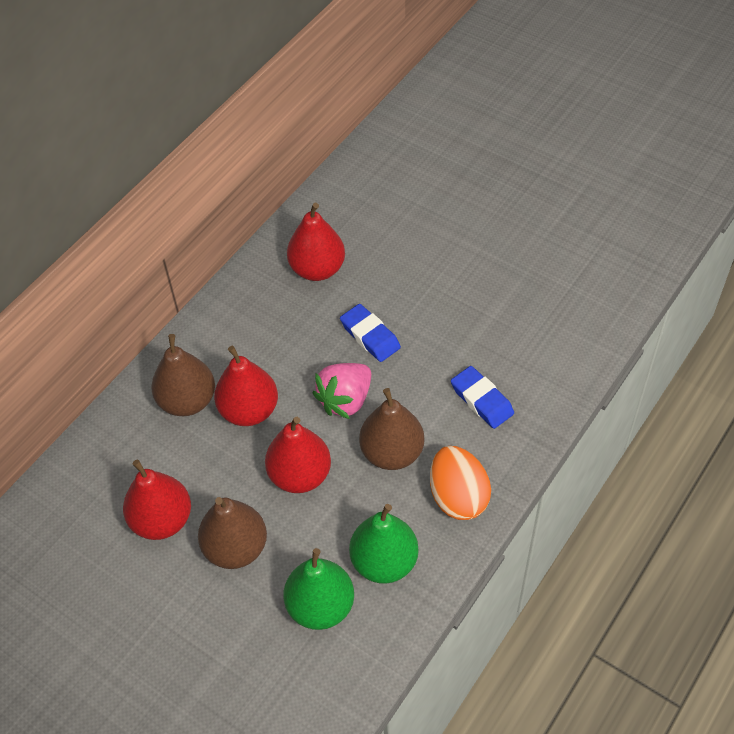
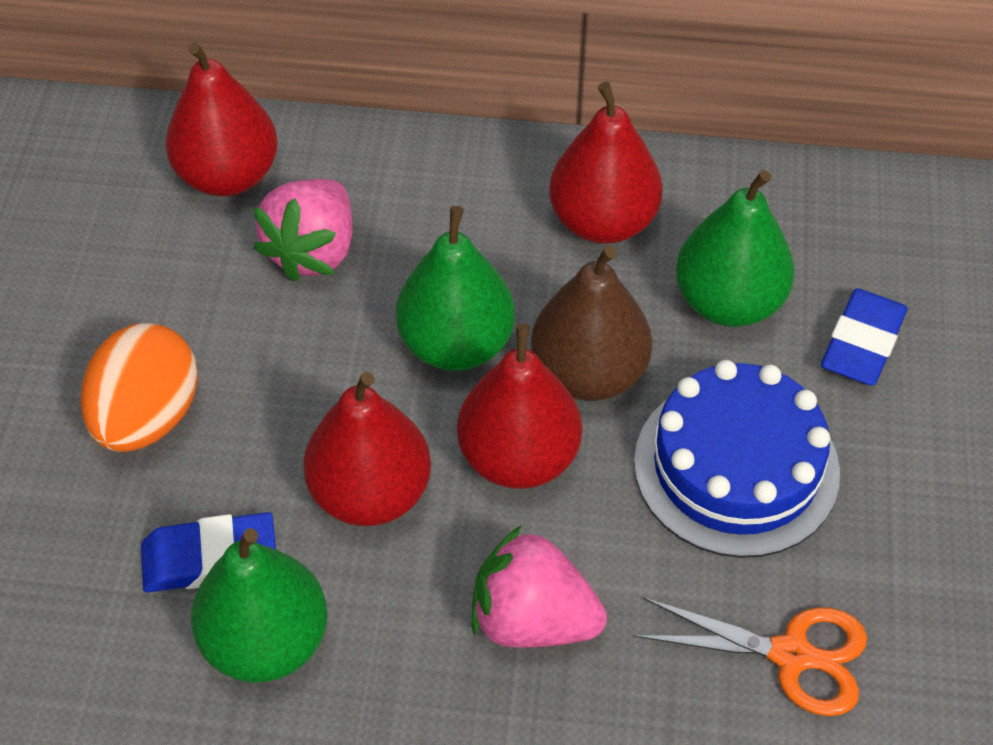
blue cake: 0 -> 1
brown pear: 3 -> 1
green pear: 2 -> 3
orange scissors: 0 -> 1
pink strawberry: 1 -> 2

